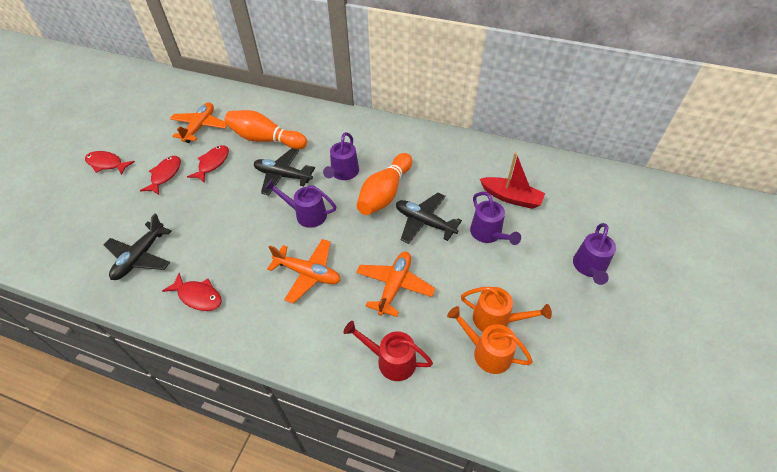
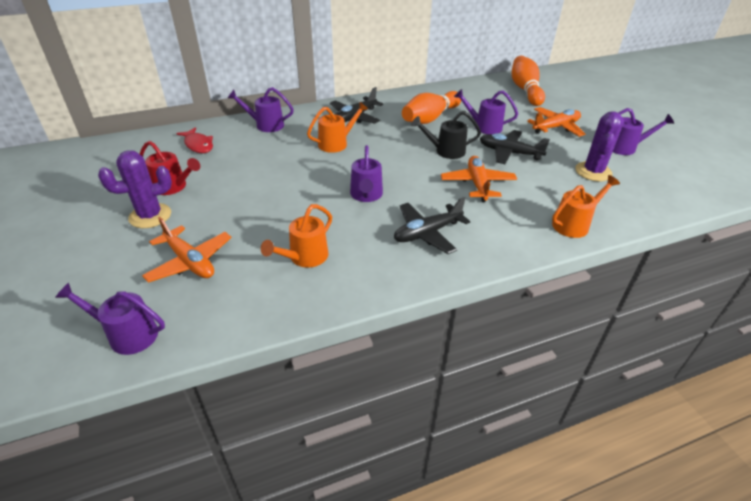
black watering can: 0 -> 1
orange watering can: 2 -> 3
purple cactus: 0 -> 2
purple watering can: 4 -> 5
red boat: 1 -> 0
red fish: 4 -> 1

